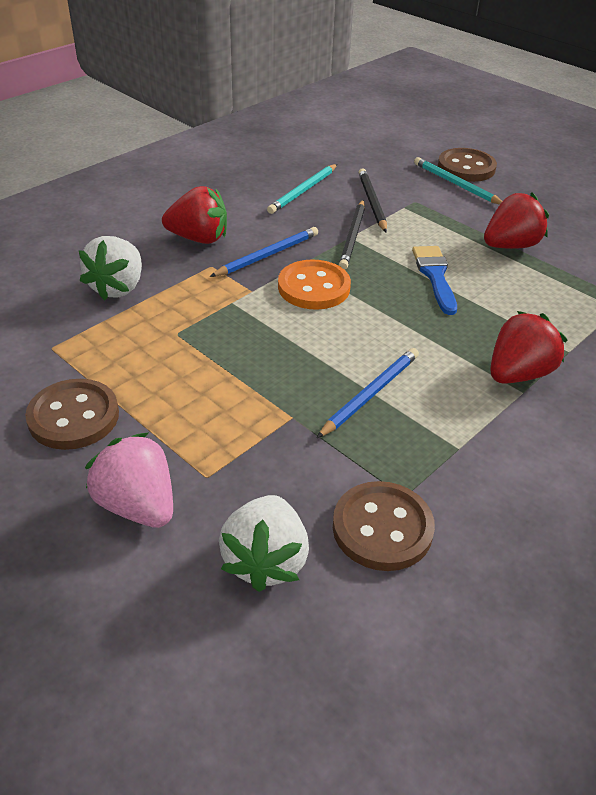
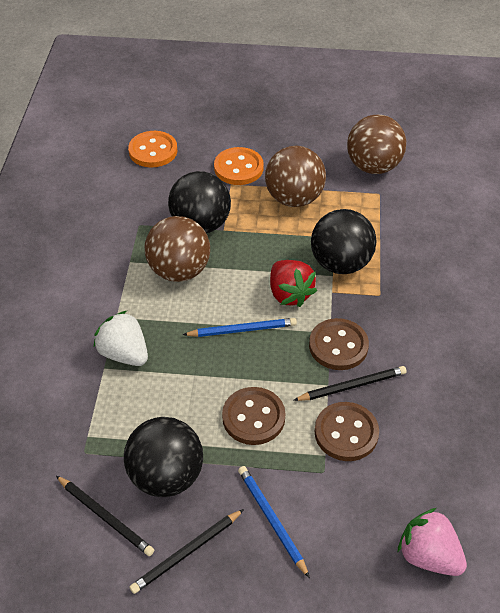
black ball: 0 -> 3
black pencil: 2 -> 3
blue brush: 1 -> 0
brown ball: 0 -> 3
orange button: 1 -> 2
red strawberry: 3 -> 1
turquoise pencil: 2 -> 0
white strawberry: 2 -> 1

